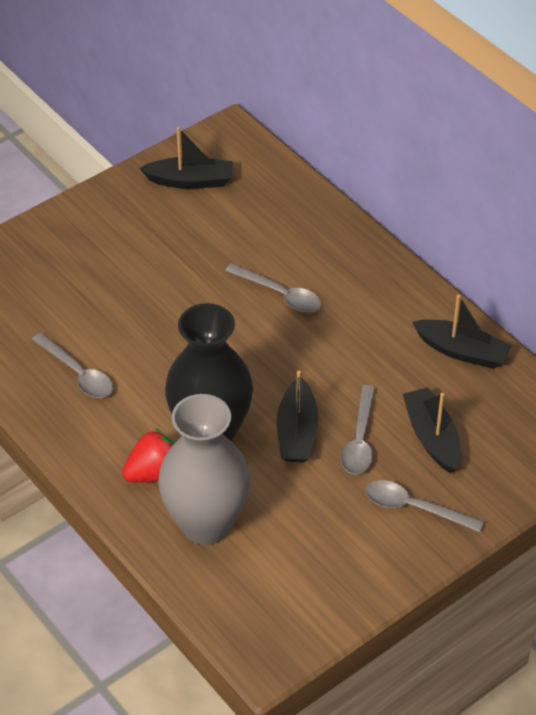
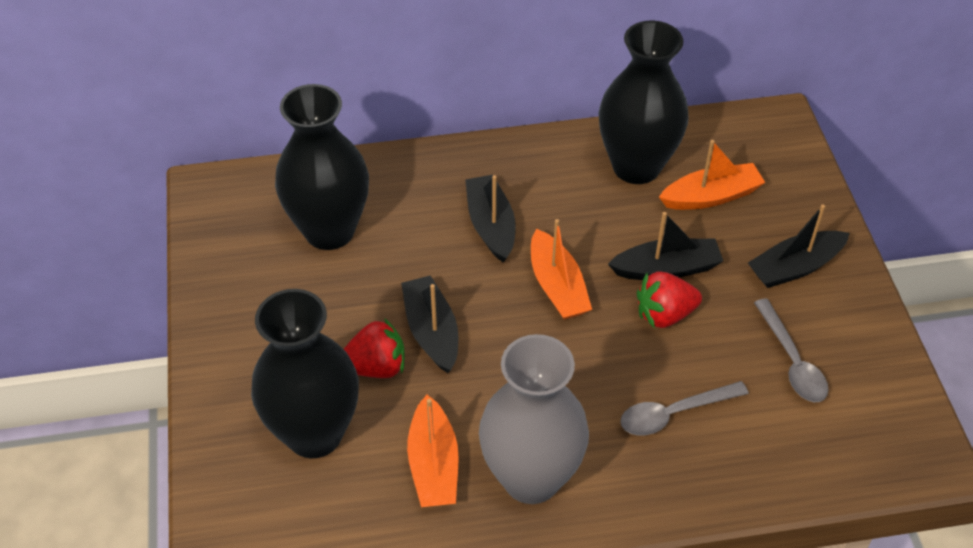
black vase: 1 -> 3
grey spoon: 4 -> 2
orange boat: 0 -> 3
red strawberry: 1 -> 2

